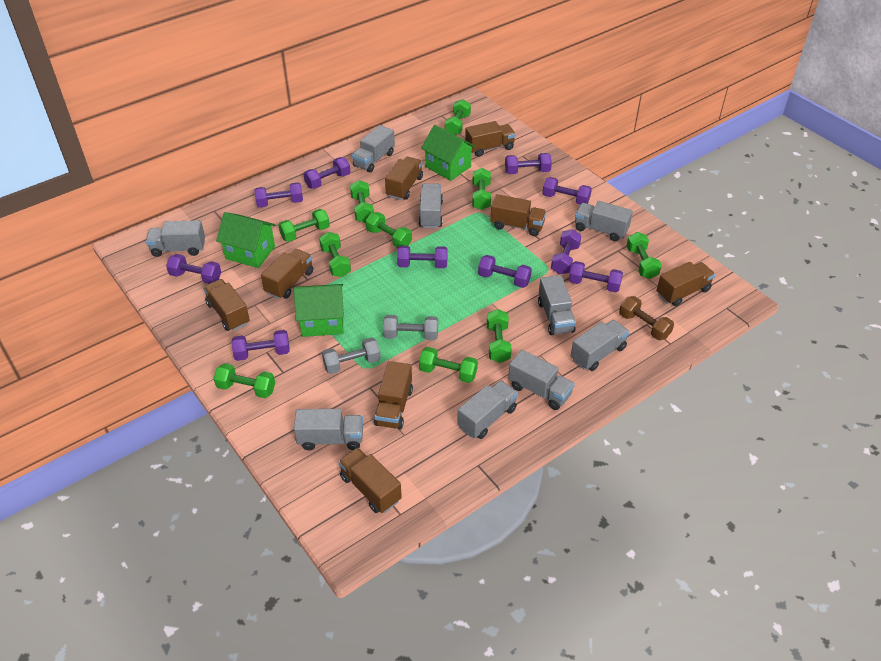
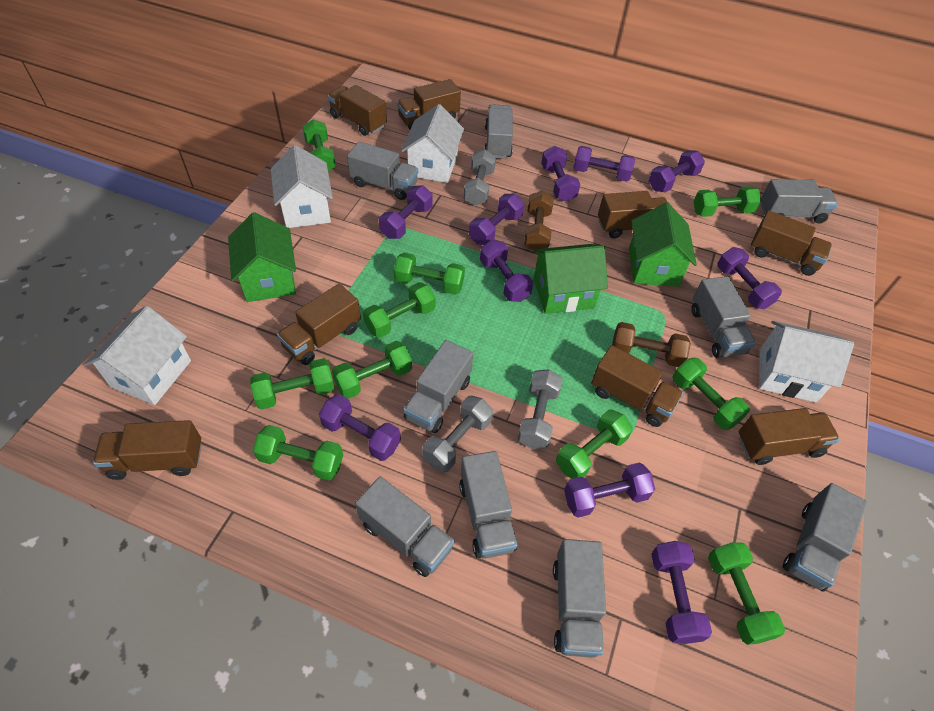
brown dumbbell: 1 -> 2
grey dumbbell: 2 -> 3
white house: 0 -> 4

